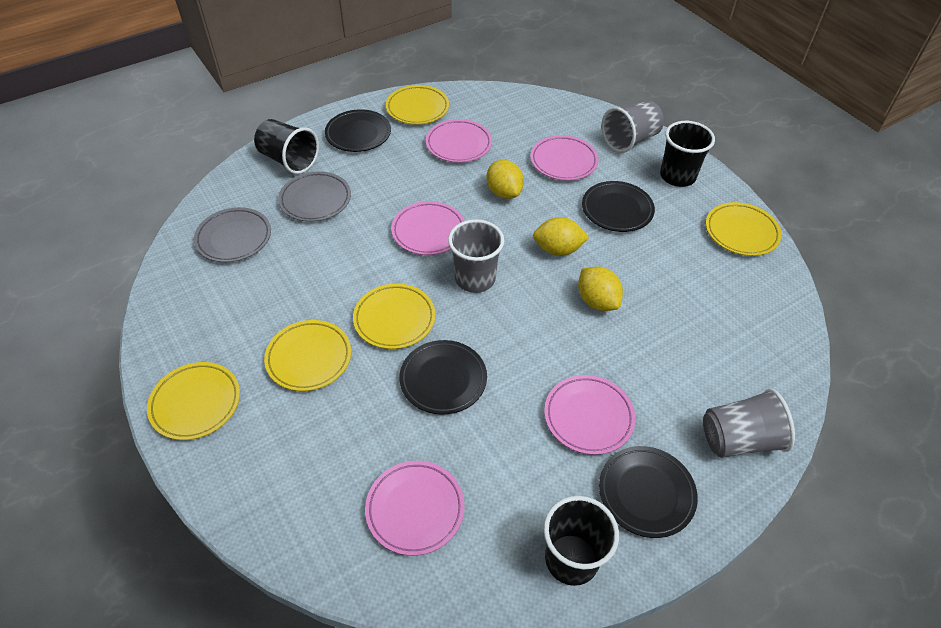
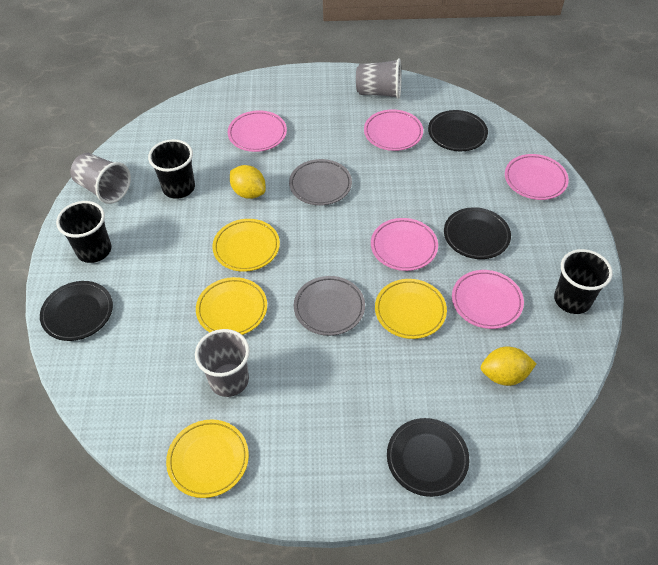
yellow lemon: 3 -> 2
yellow plate: 5 -> 4

